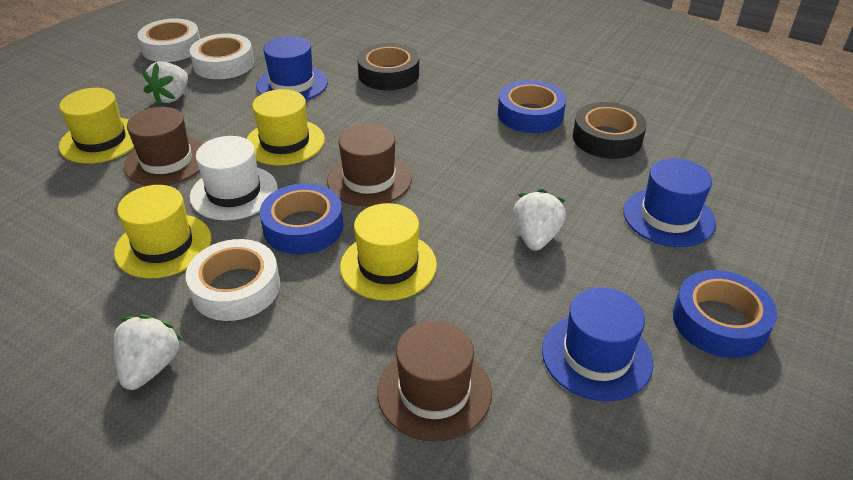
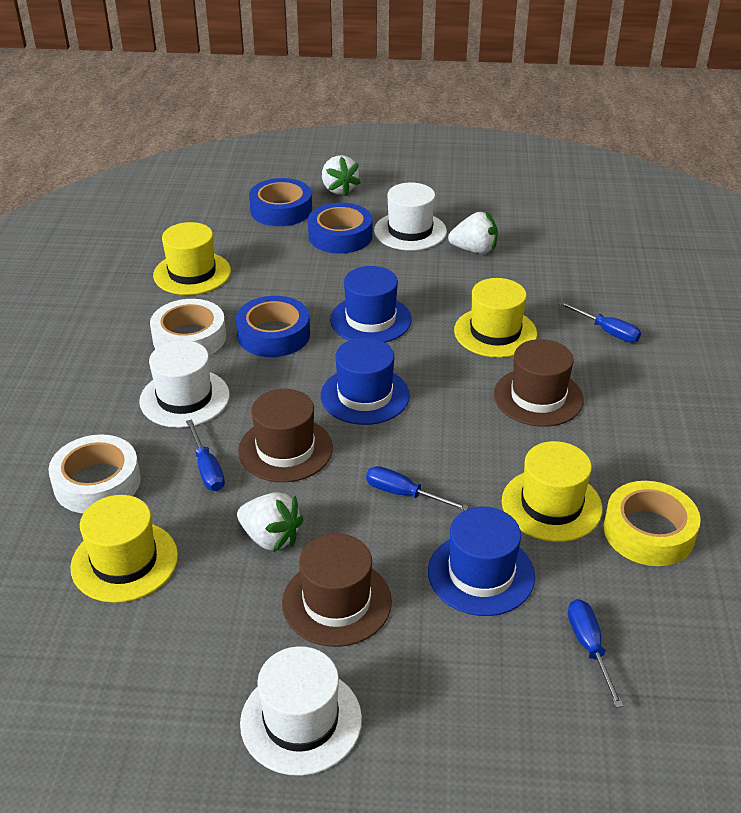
black tape: 2 -> 0
blue screwdriver: 0 -> 4
white hat: 1 -> 3
white tape: 3 -> 2
yellow tape: 0 -> 1

